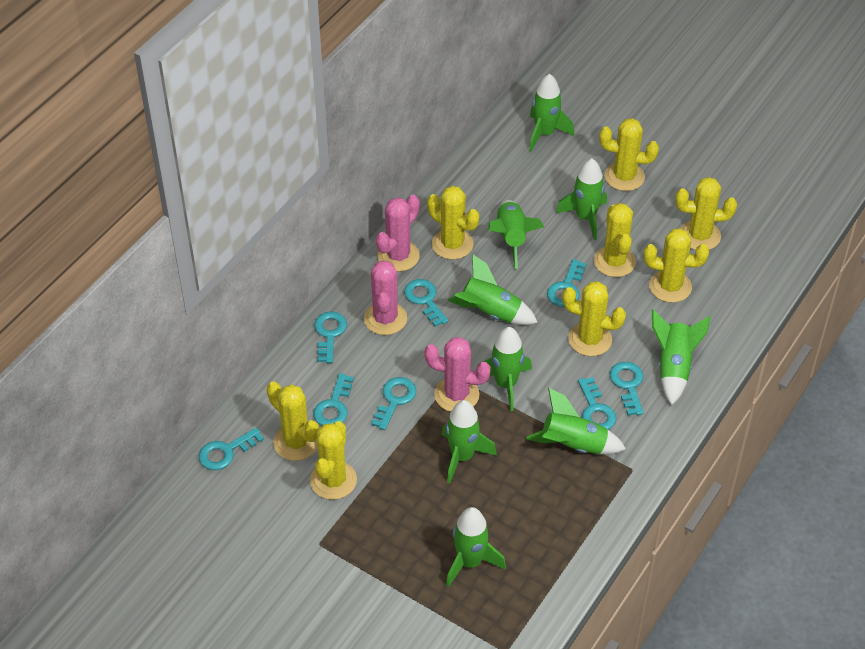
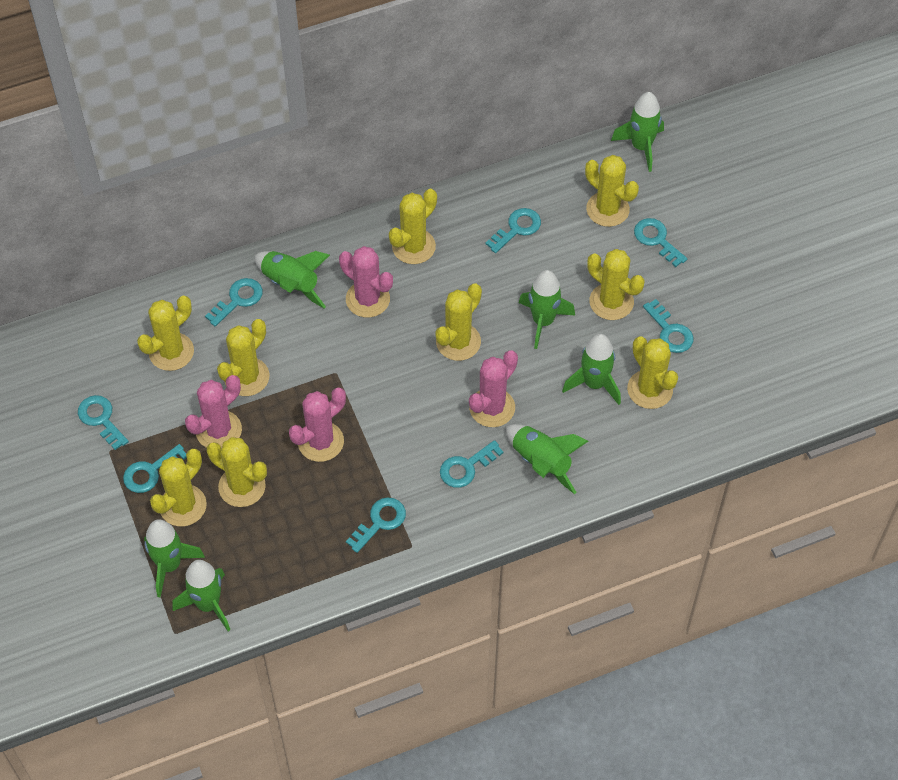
green rocket: 9 -> 7
pink cactus: 3 -> 4
yellow cactus: 8 -> 9

